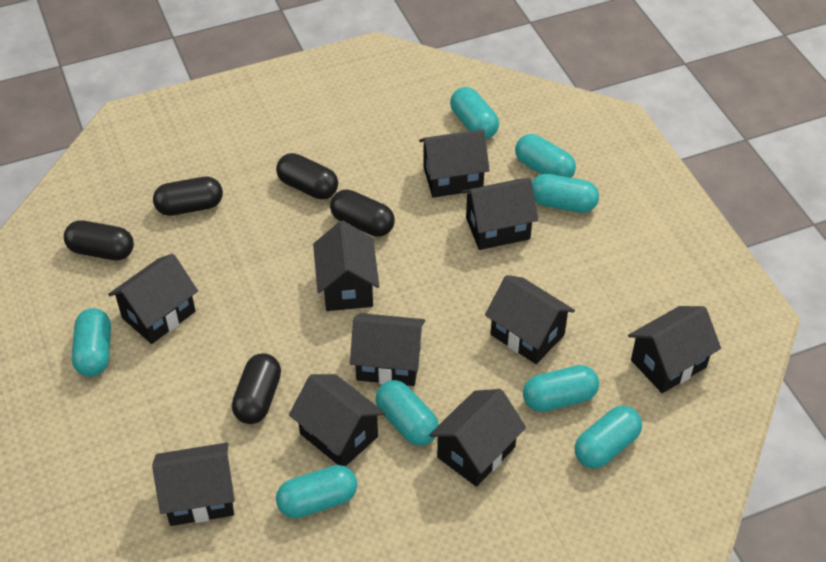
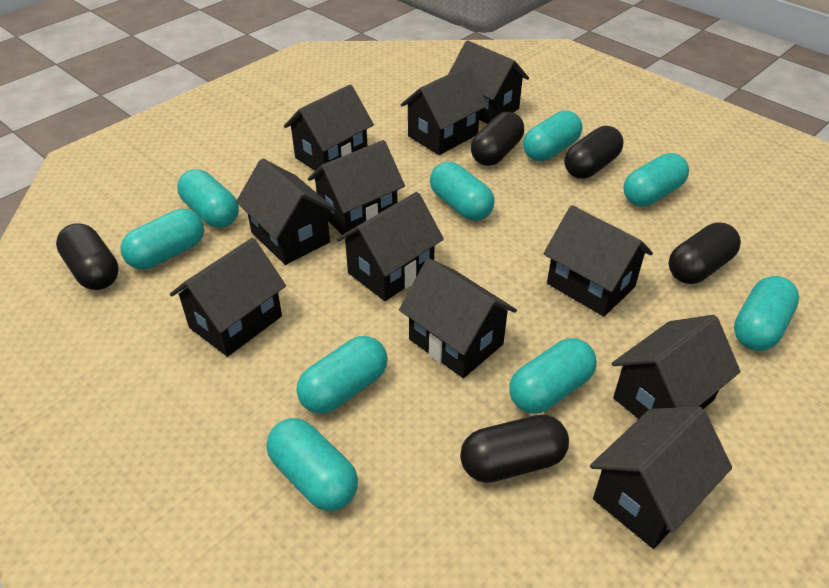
black house: 10 -> 11
turquoise capsule: 8 -> 9

